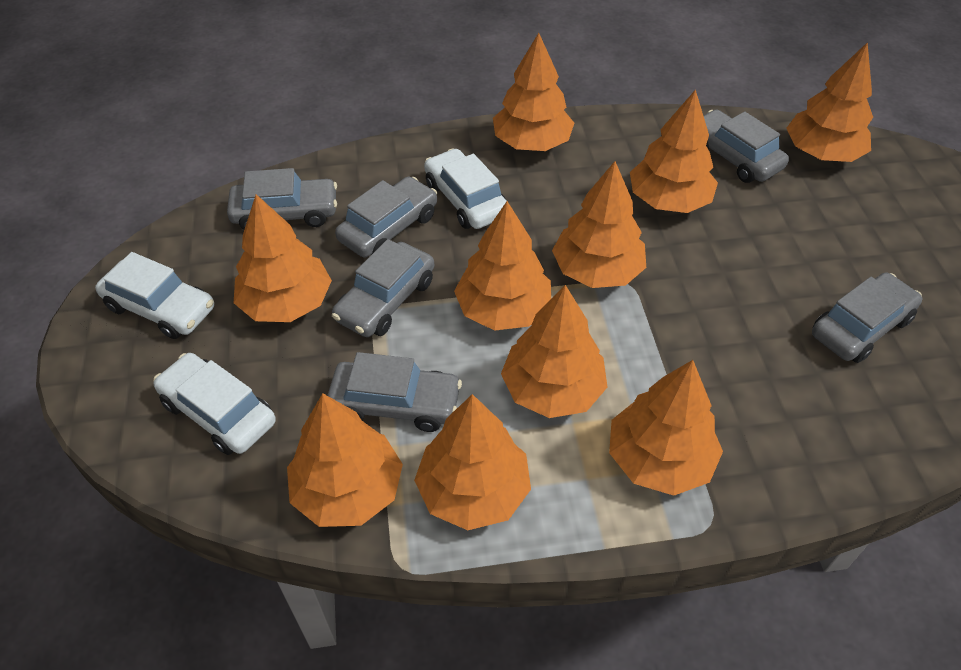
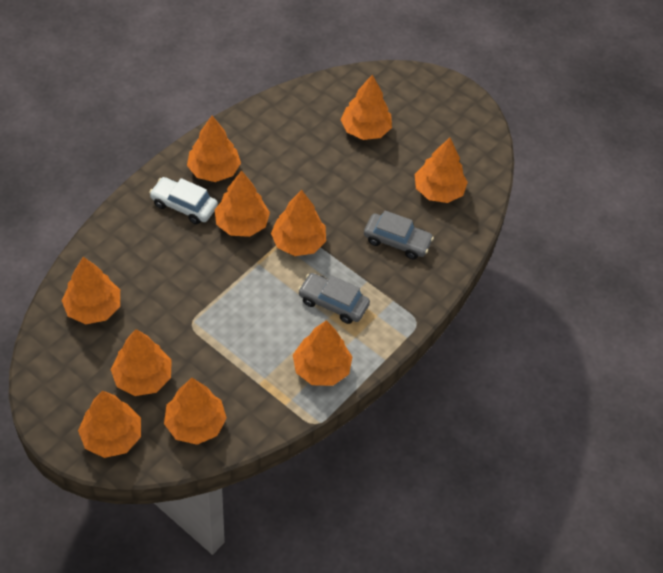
grey car: 6 -> 2
white car: 3 -> 1

